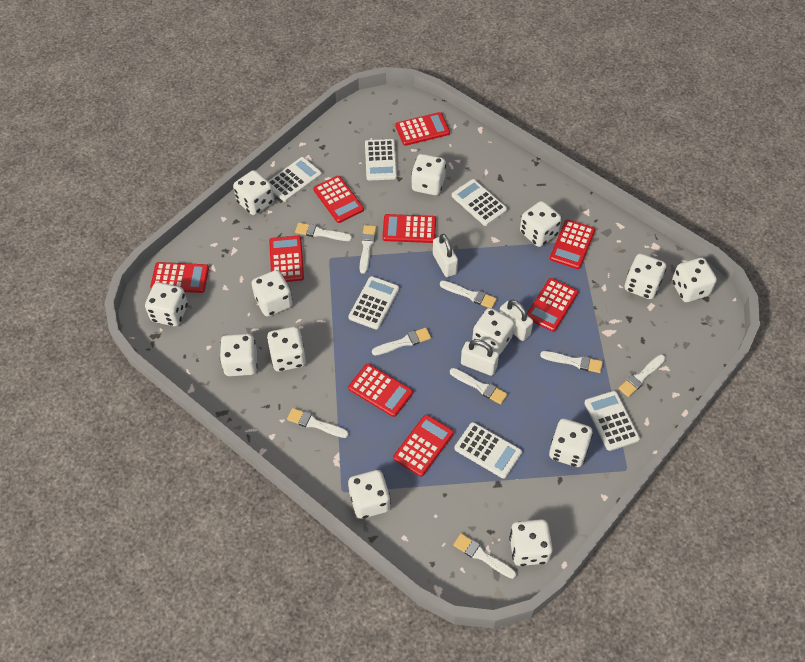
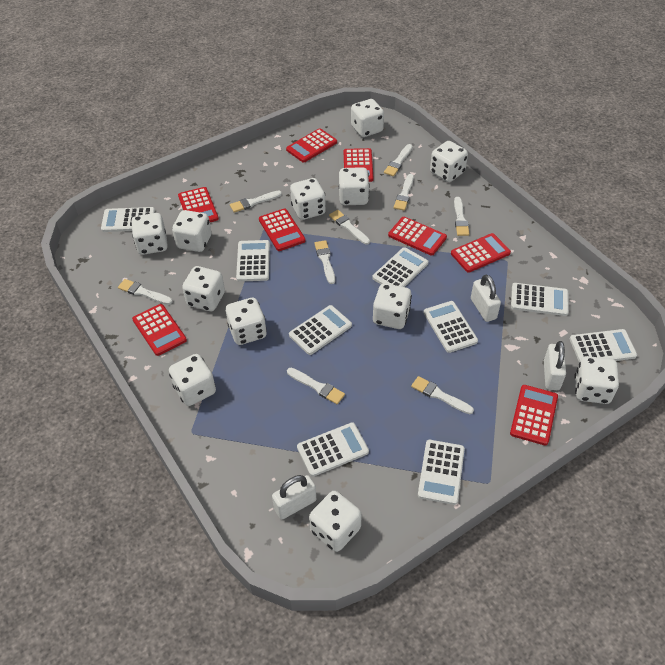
red calculator: 9 -> 8
white calculator: 6 -> 9
white dice: 13 -> 12

